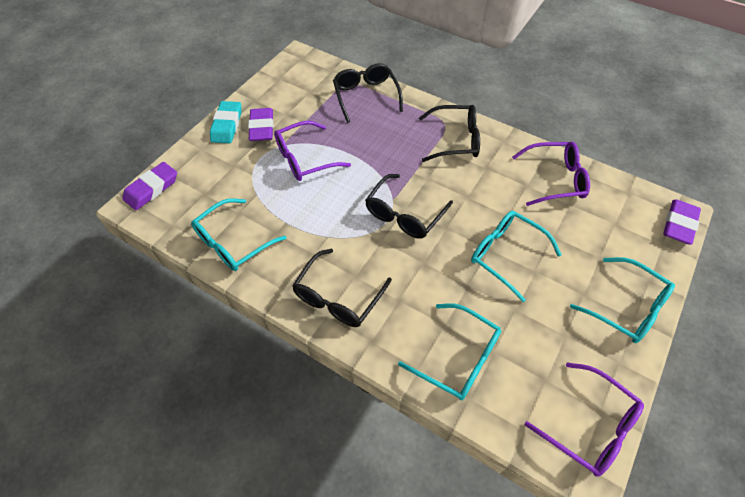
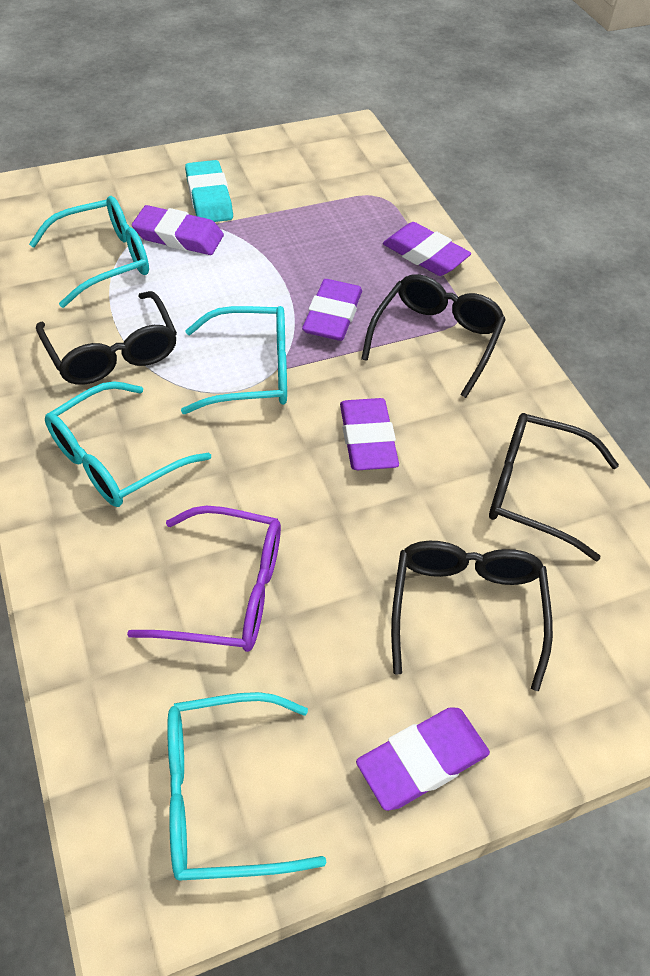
purple eraser: 3 -> 5
purple glasses: 3 -> 1

